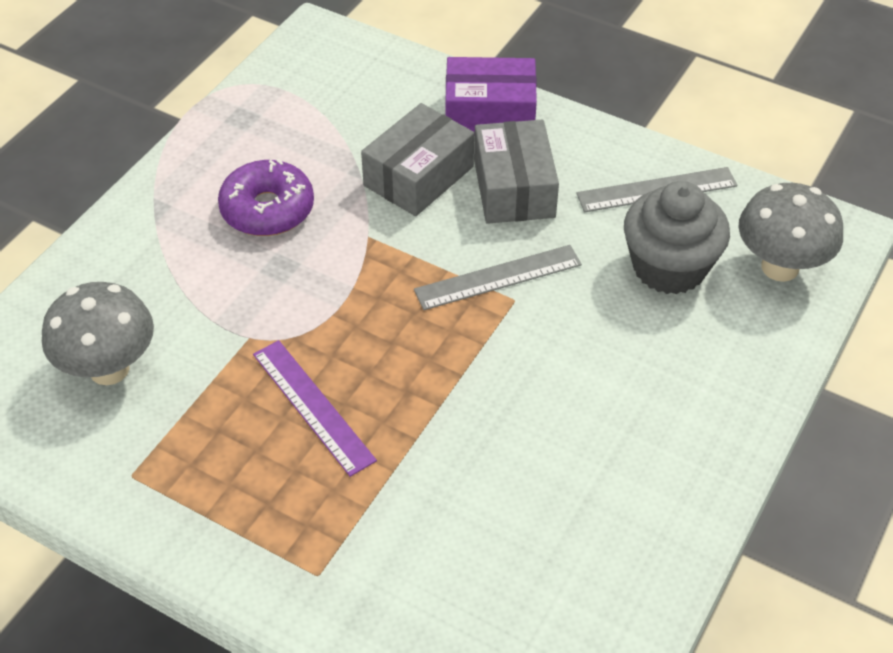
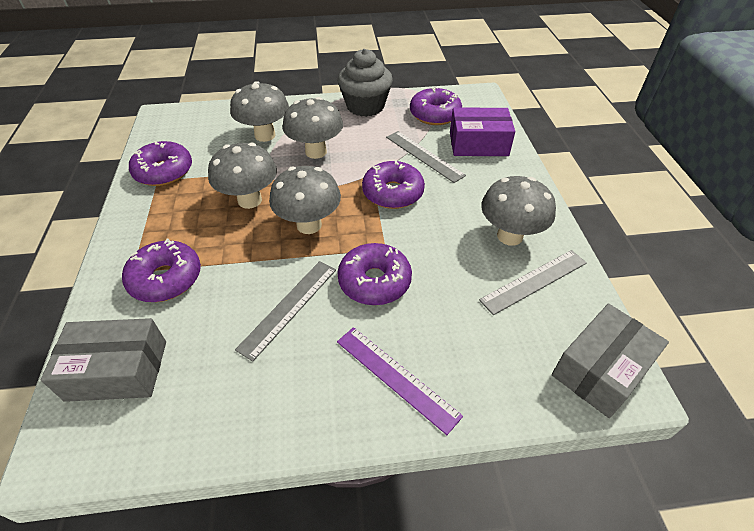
grey mushroom: 2 -> 5
grey ruler: 2 -> 3
purple donut: 1 -> 5

